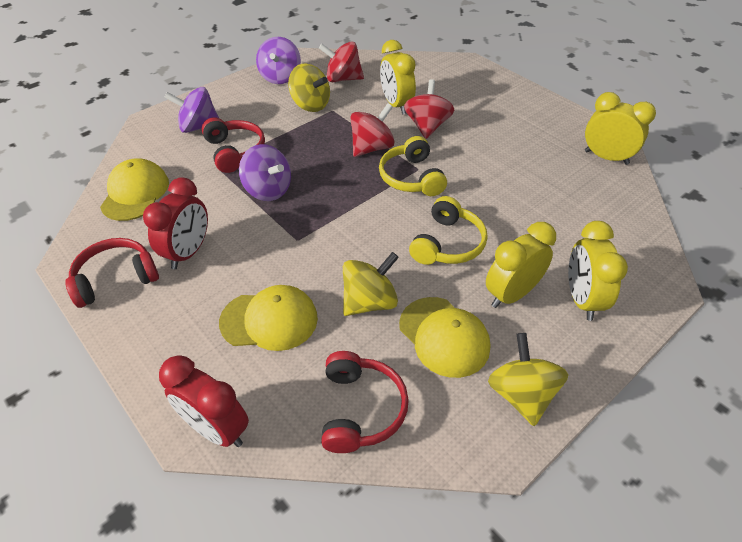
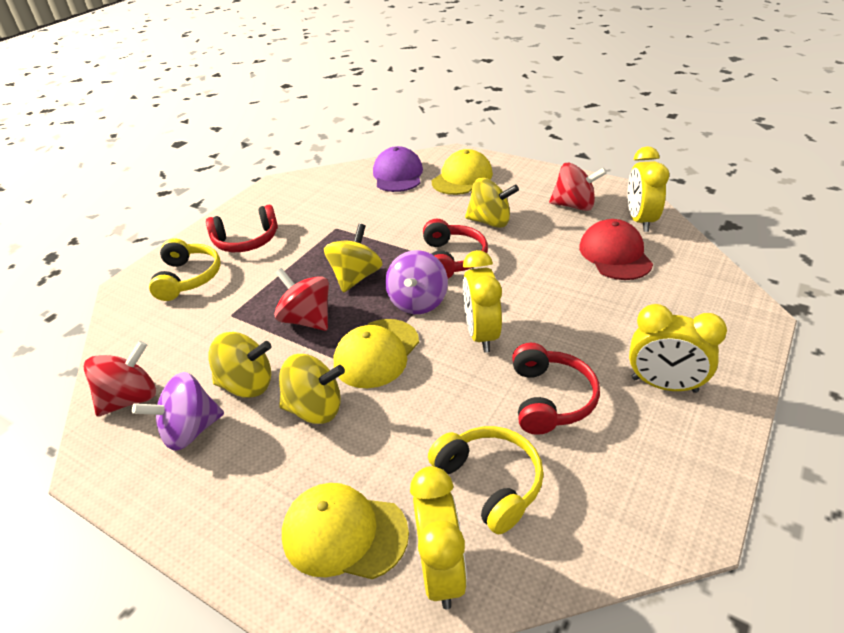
purple cap: 0 -> 1
purple spinning top: 3 -> 2
red cap: 0 -> 1
red clock: 2 -> 0
yellow spinning top: 3 -> 4

